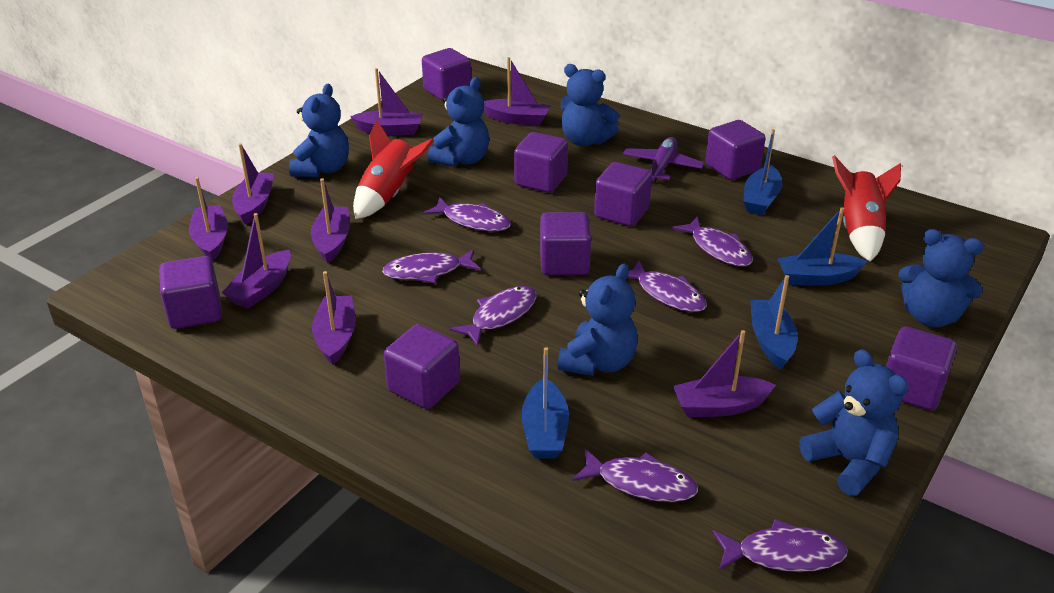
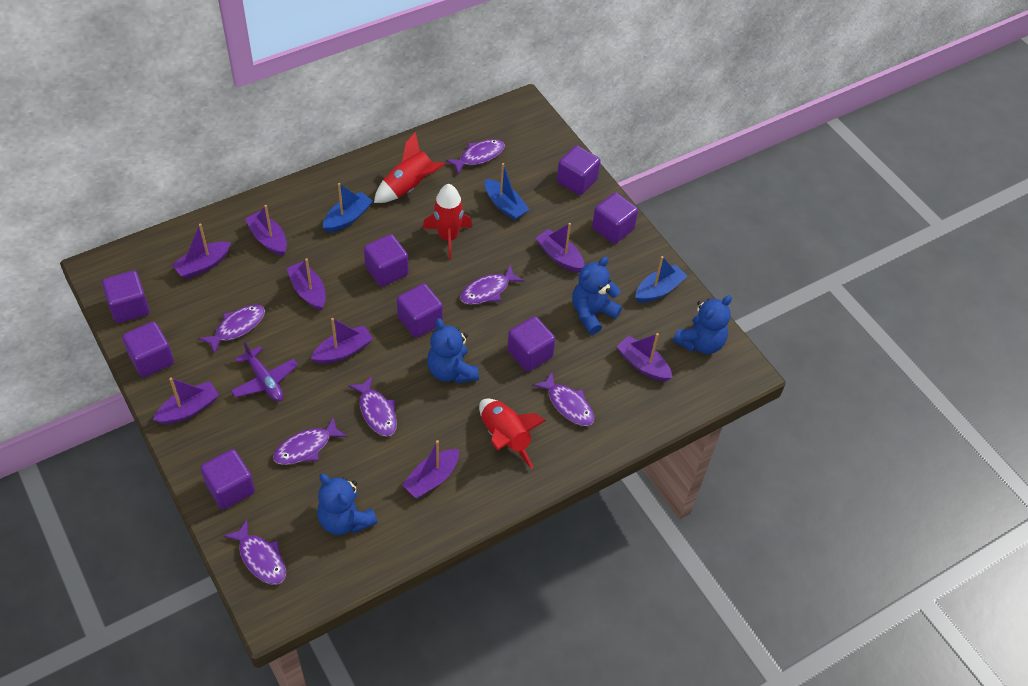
blue boat: 4 -> 3
blue teddy bear: 6 -> 4
red rocket: 2 -> 3

